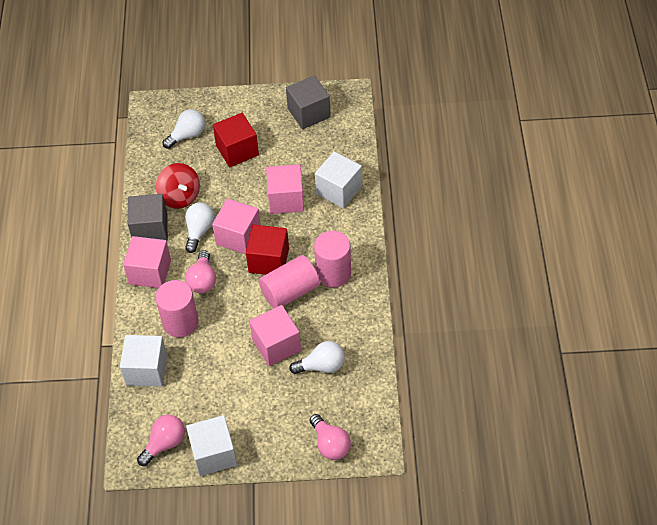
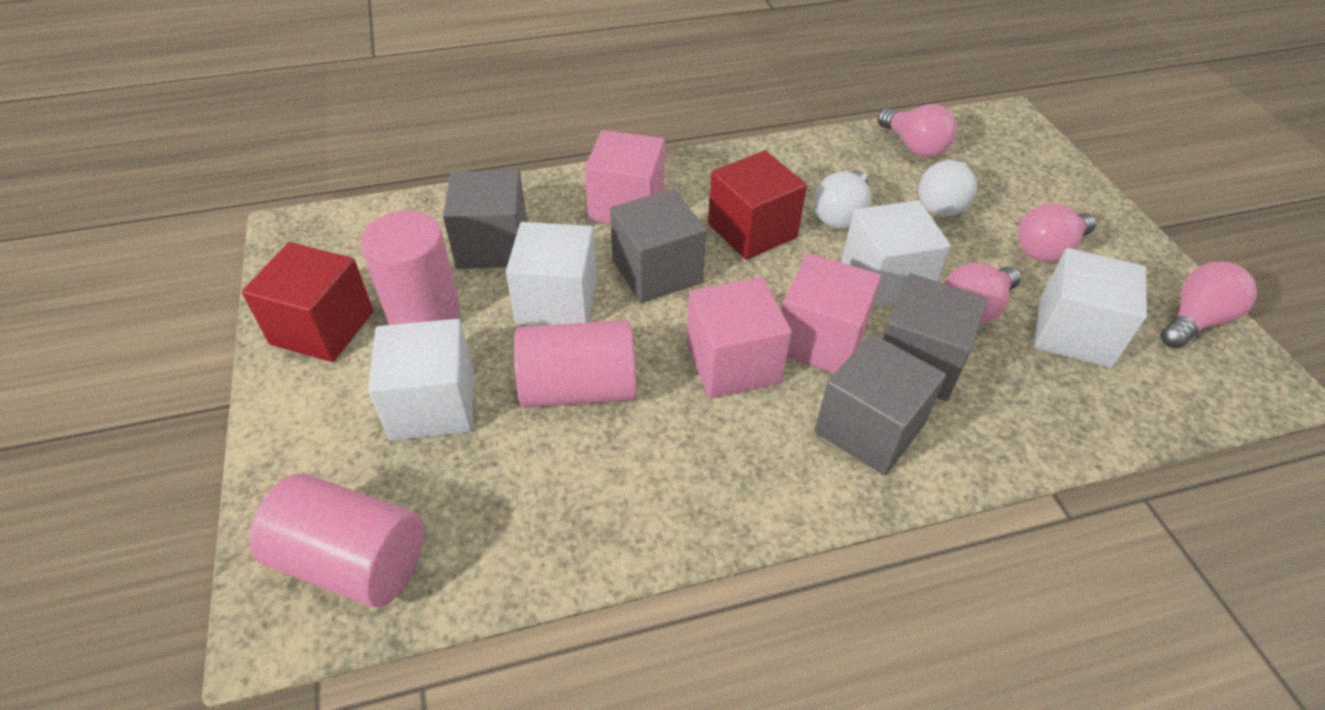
grey cube: 2 -> 4
pink cube: 4 -> 3
pink light bulb: 3 -> 4
red spinning top: 1 -> 0
white cube: 3 -> 4
white light bulb: 3 -> 2

